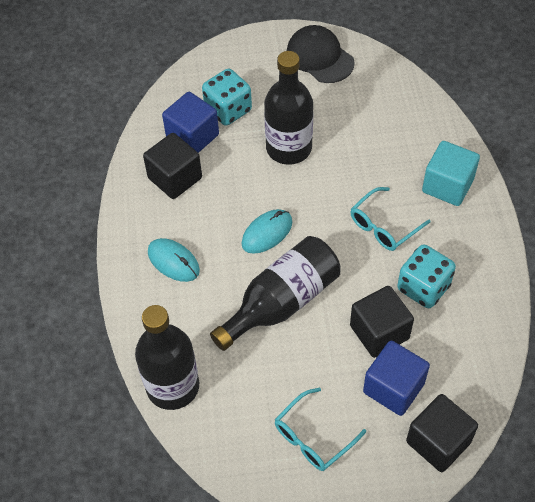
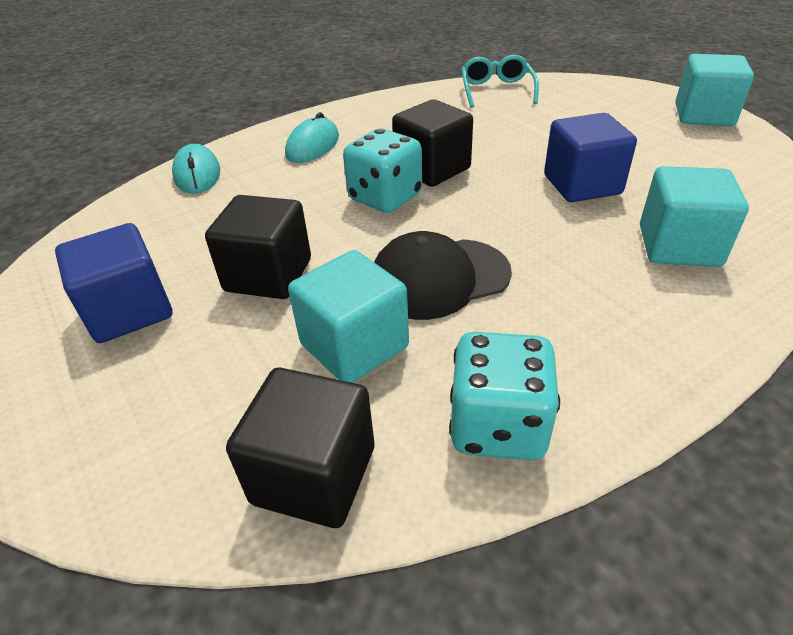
black bottle: 3 -> 0
turquoise cube: 1 -> 3
turquoise glasses: 2 -> 1

